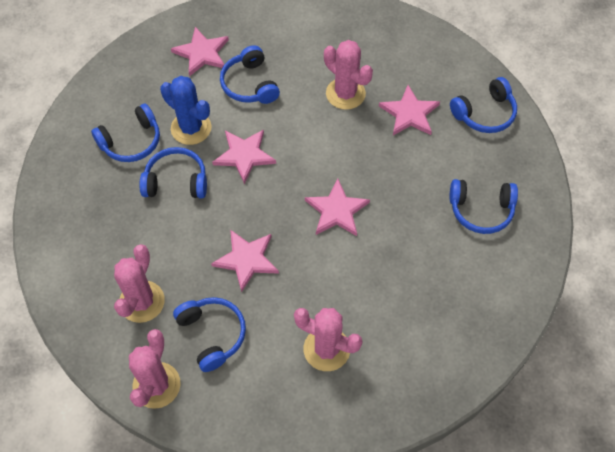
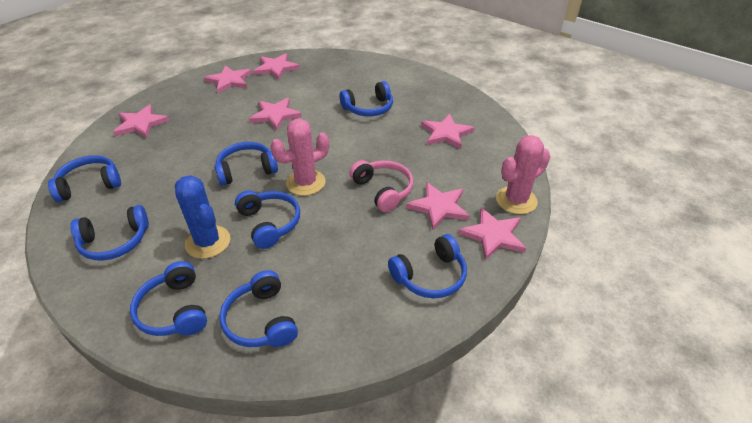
blue headphones: 6 -> 8
pink cactus: 4 -> 2
pink headphones: 0 -> 1
pink star: 5 -> 7

